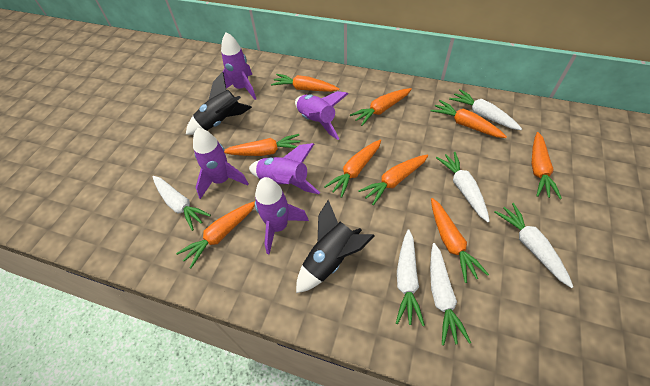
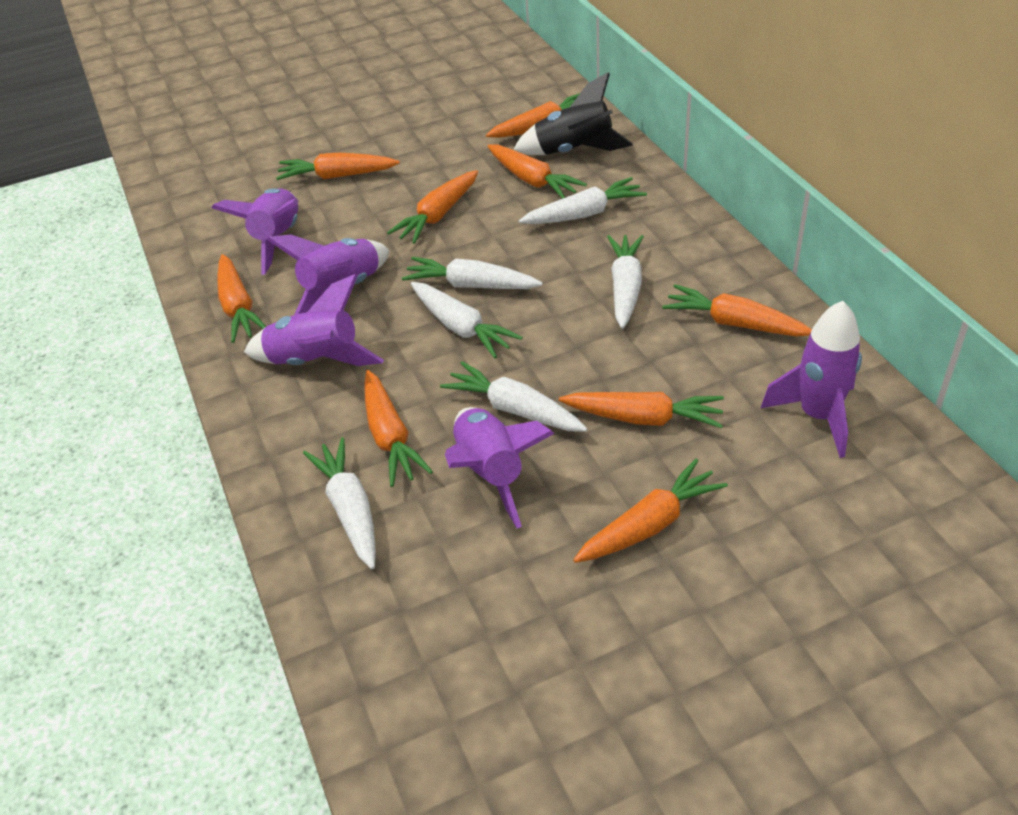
black rocket: 2 -> 1

